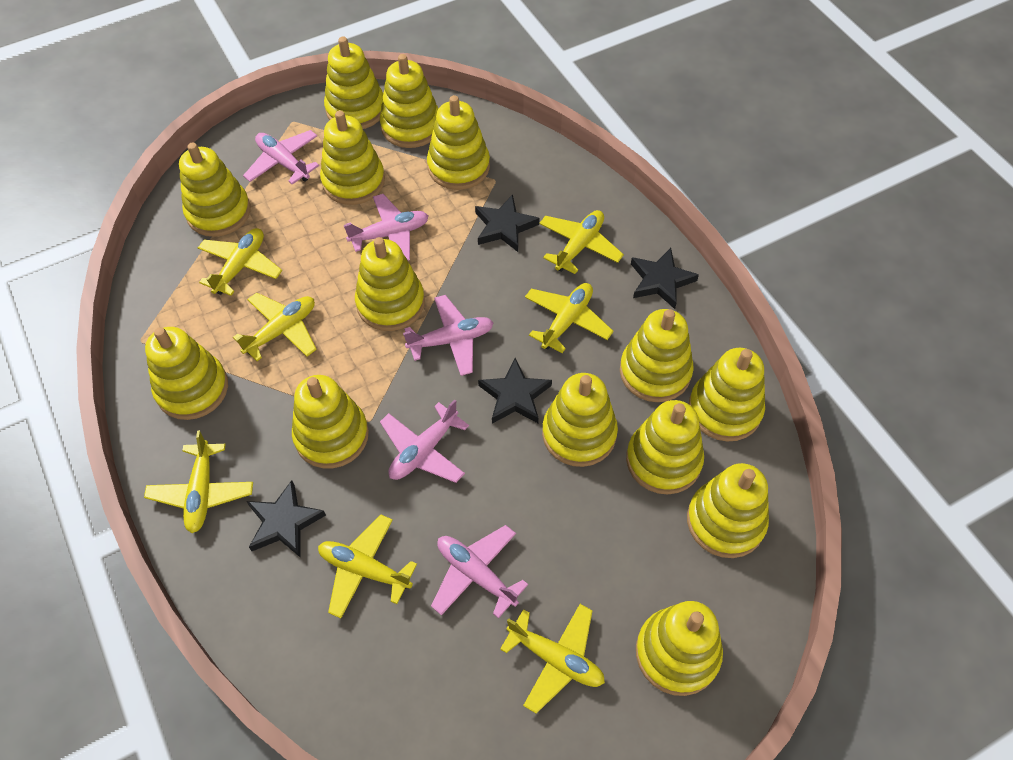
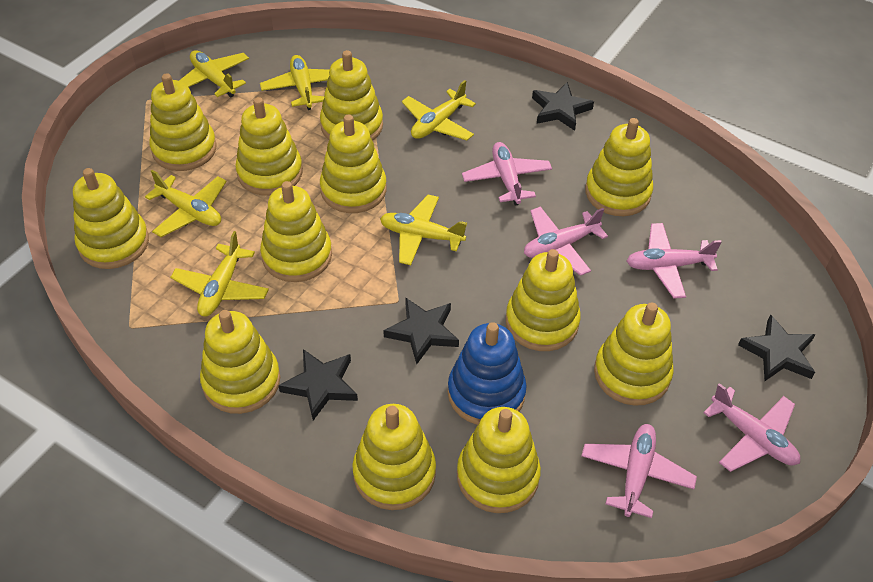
blue stacking toy: 0 -> 1
yellow plane: 7 -> 6
yellow stacking toy: 14 -> 12

